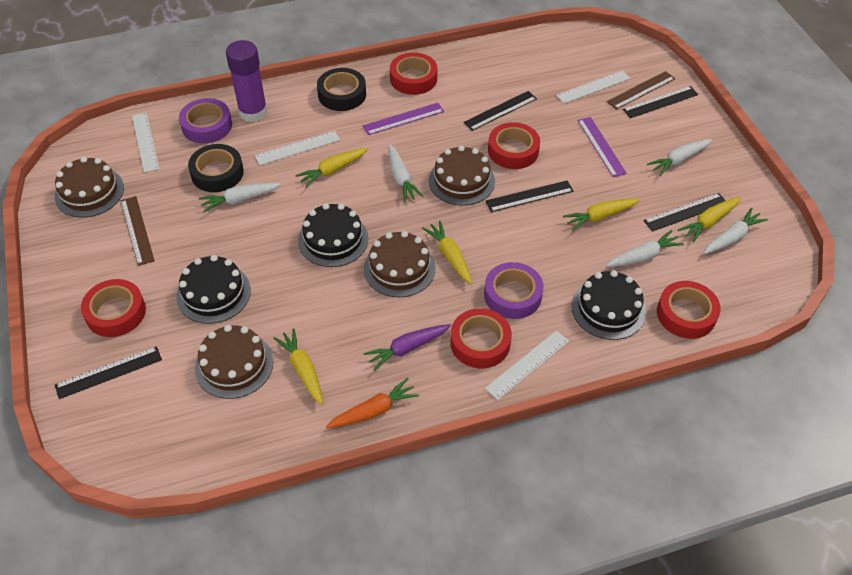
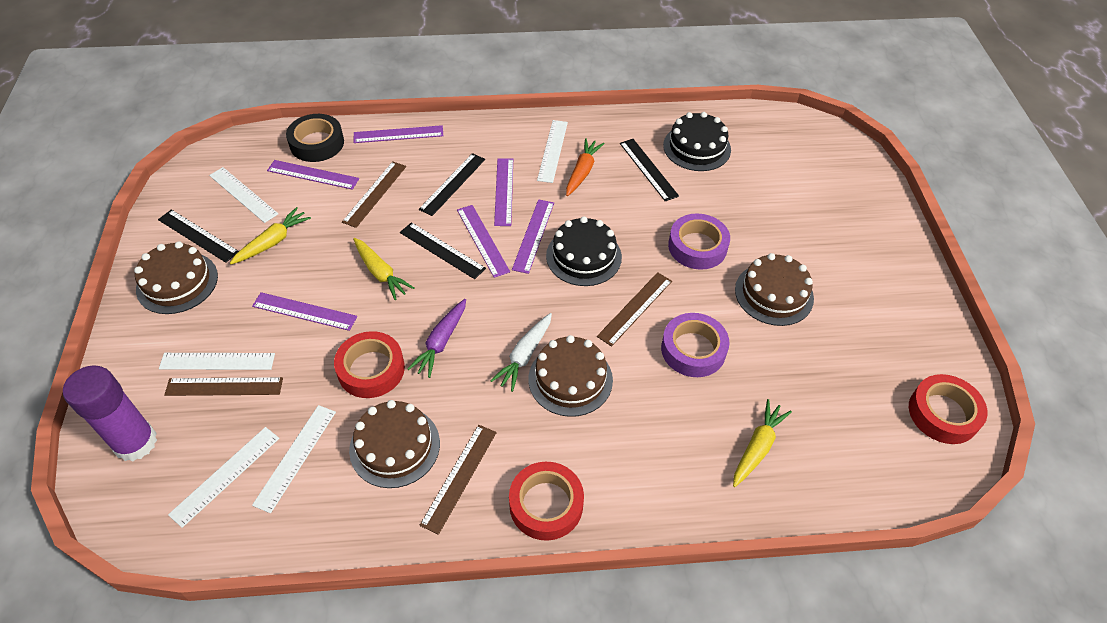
black cake: 3 -> 2
black ruler: 5 -> 4
black tape: 2 -> 1
brown ruler: 2 -> 4
purple ruler: 2 -> 6
red tape: 5 -> 3
white carrot: 5 -> 1
white ruler: 4 -> 5
yellow carrot: 5 -> 3

